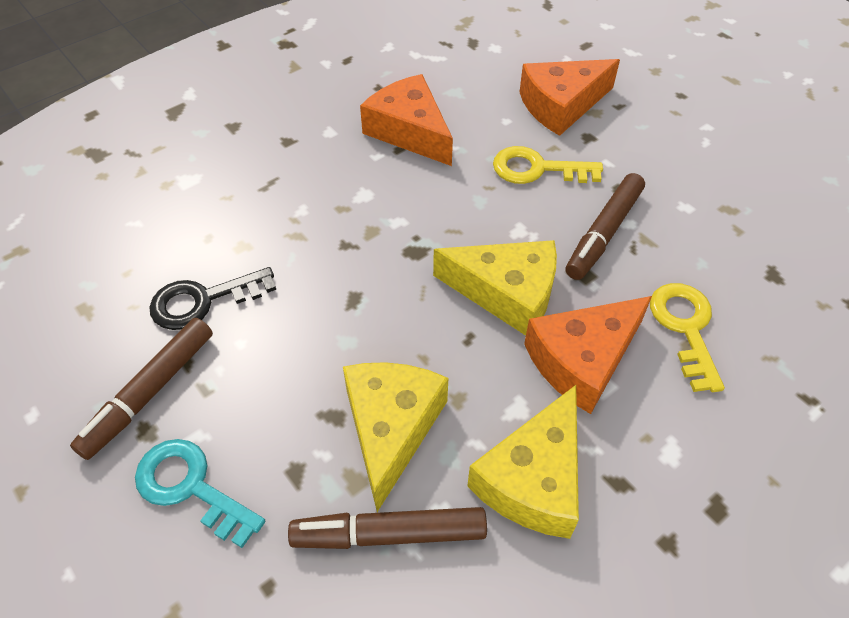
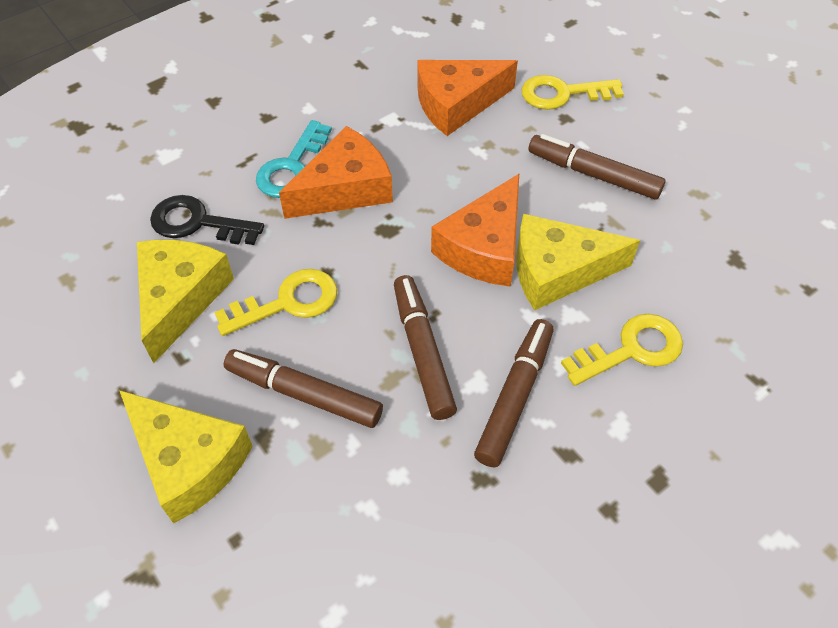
brown marker: 3 -> 4
yellow key: 2 -> 3

